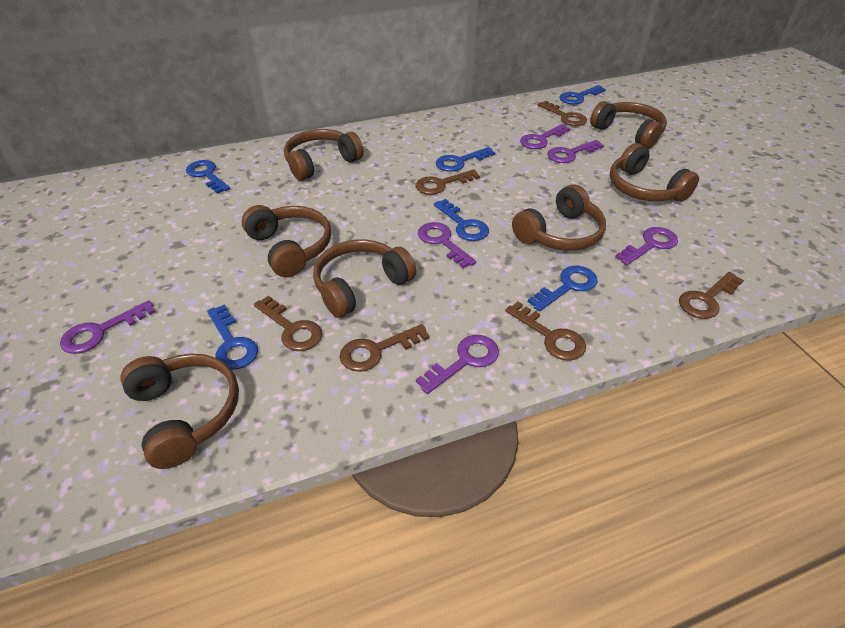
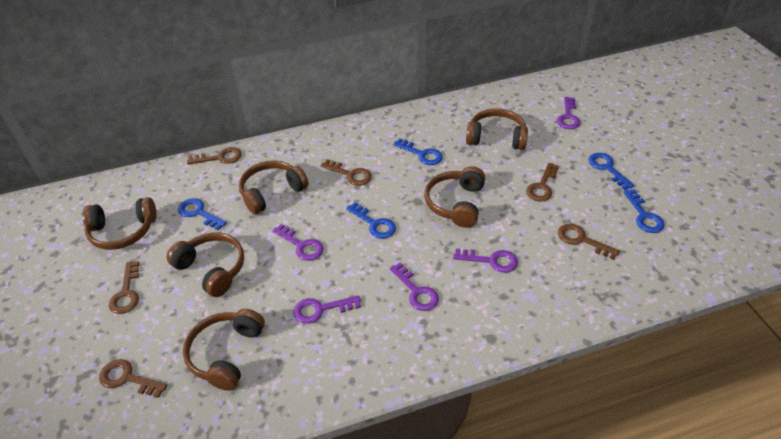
blue key: 6 -> 5
brown headphones: 7 -> 6
purple key: 6 -> 5

